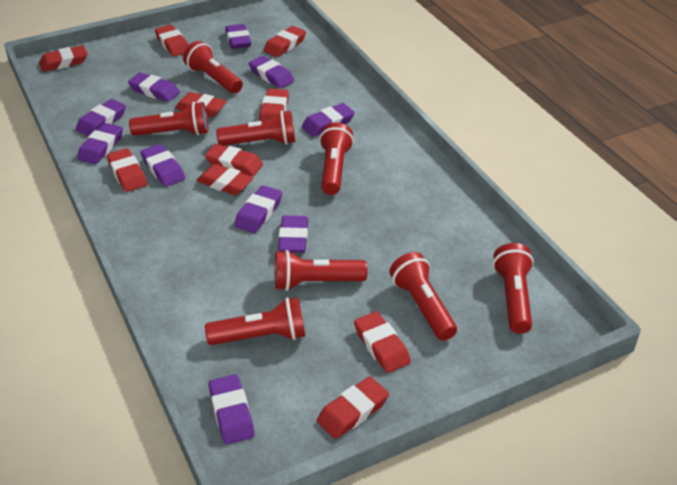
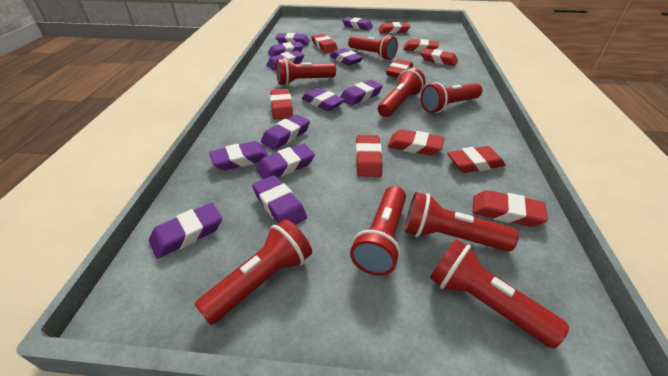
purple eraser: 10 -> 12

